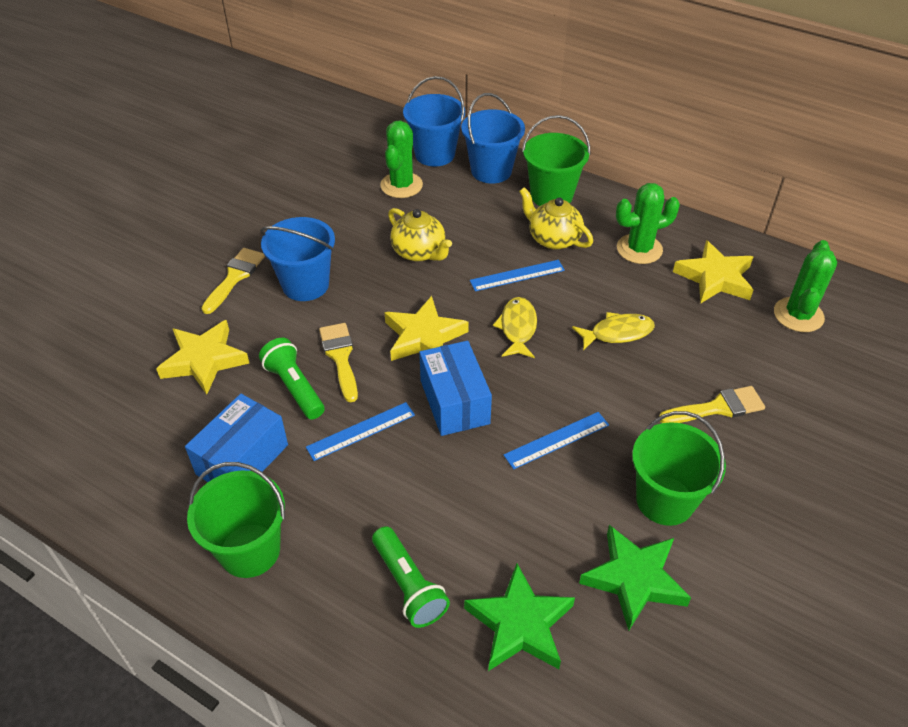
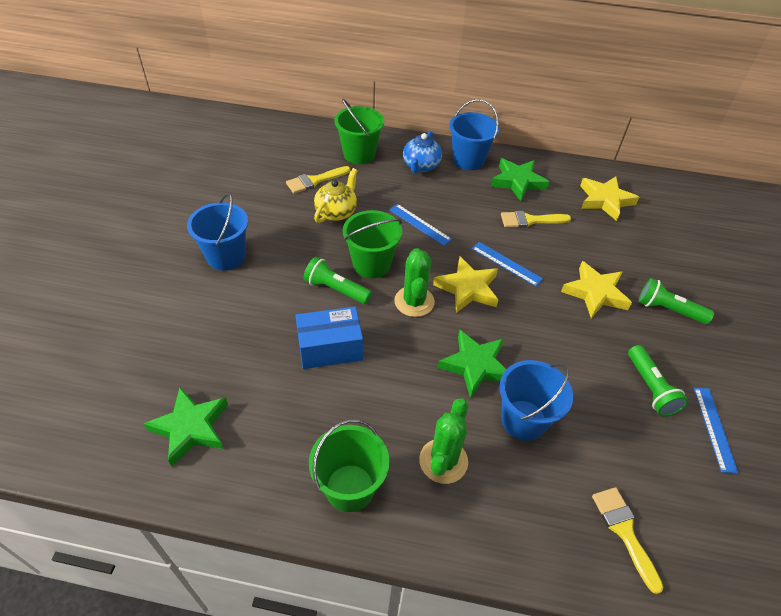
blue box: 2 -> 1
blue teapot: 0 -> 1
green cactus: 3 -> 2
green flashlight: 2 -> 3
green star: 2 -> 3
yellow fish: 2 -> 0
yellow teapot: 2 -> 1

